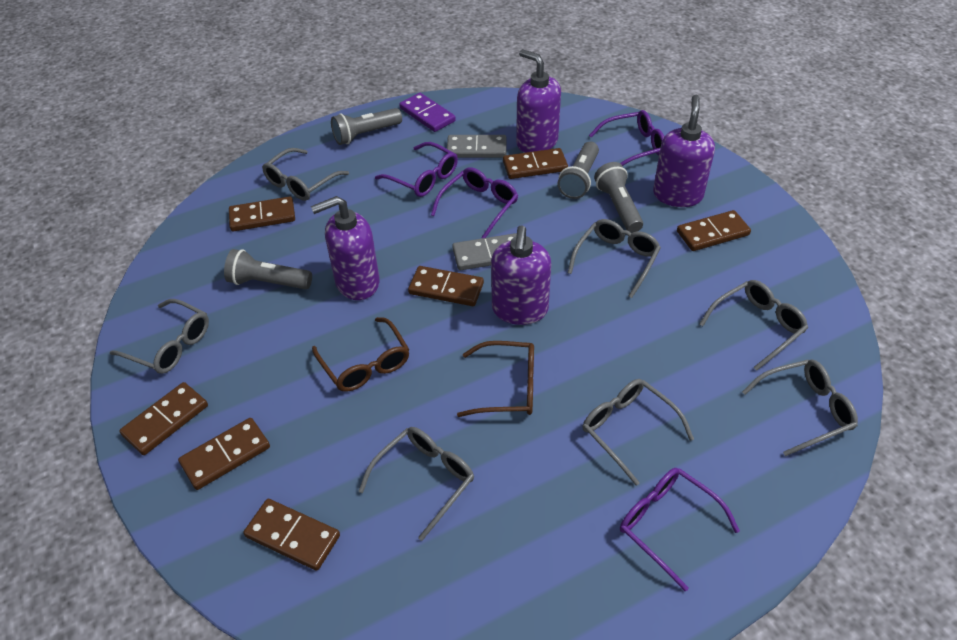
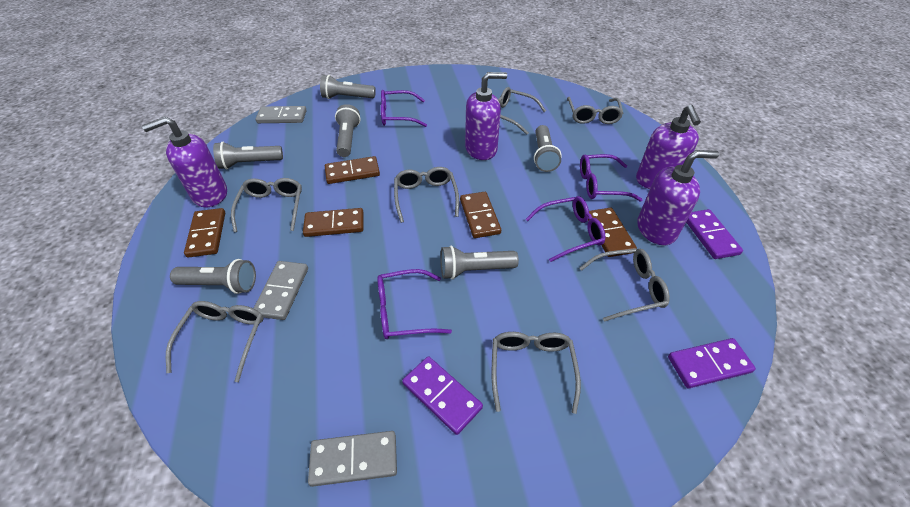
brown domino: 7 -> 5
brown glasses: 2 -> 0
grey domino: 2 -> 3
grey flashlight: 4 -> 6
purple domino: 1 -> 3

